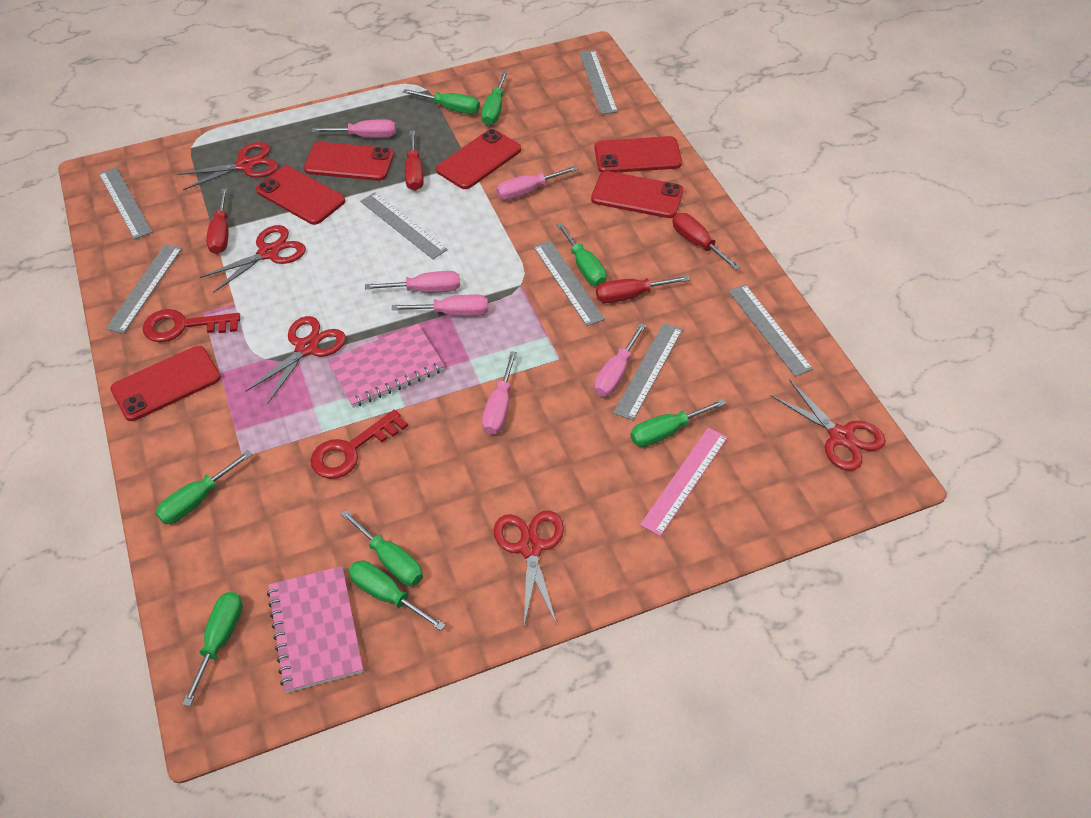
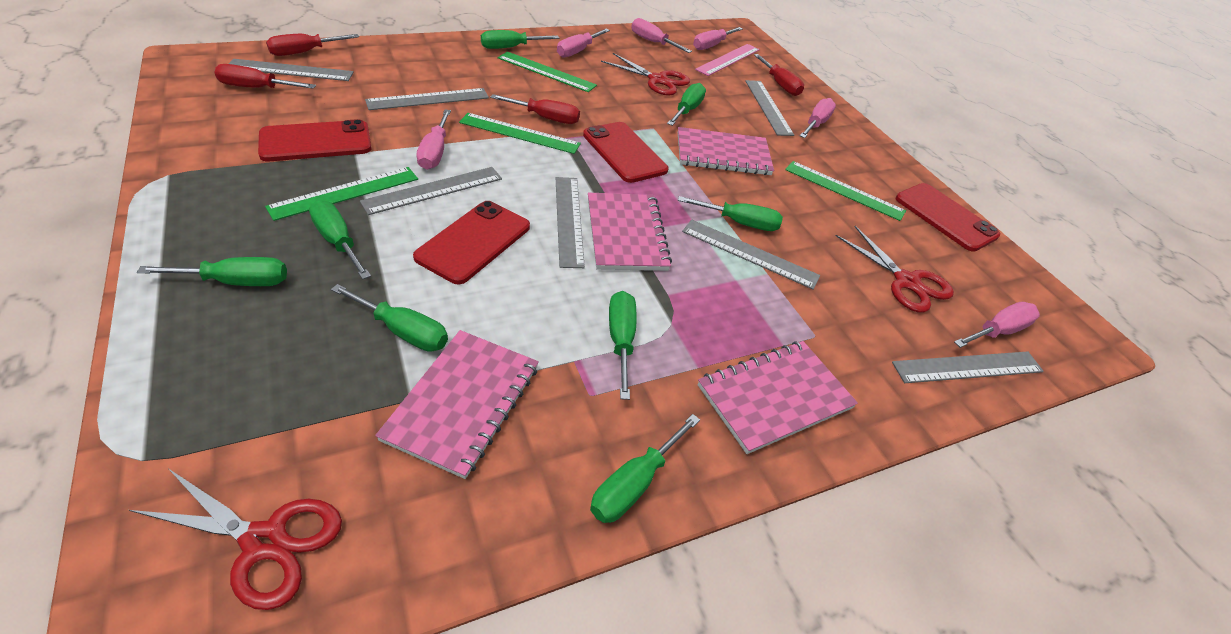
green ruler: 0 -> 4
pink notebook: 2 -> 4
red key: 2 -> 0
red phone: 6 -> 4
red scissors: 5 -> 3

